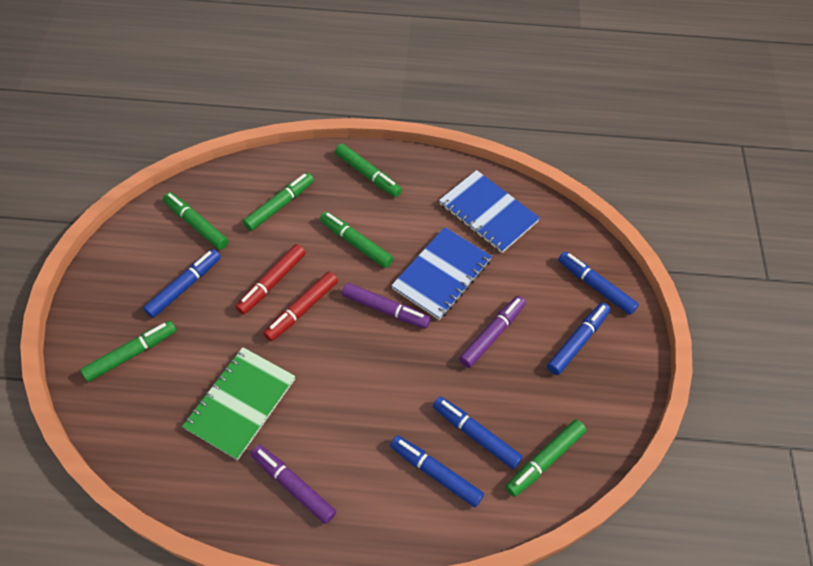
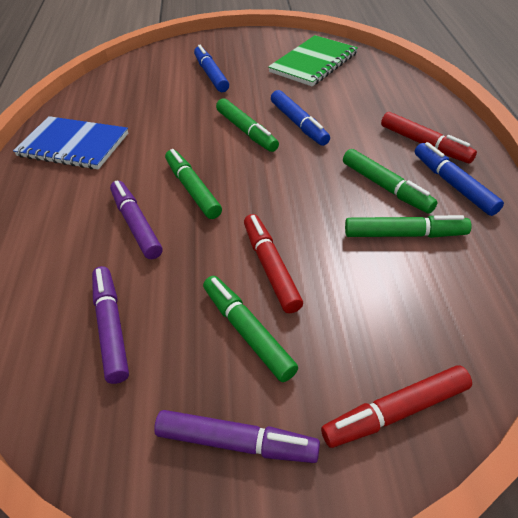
blue marker: 5 -> 3
blue notebook: 2 -> 1
green marker: 6 -> 5
red marker: 2 -> 3

